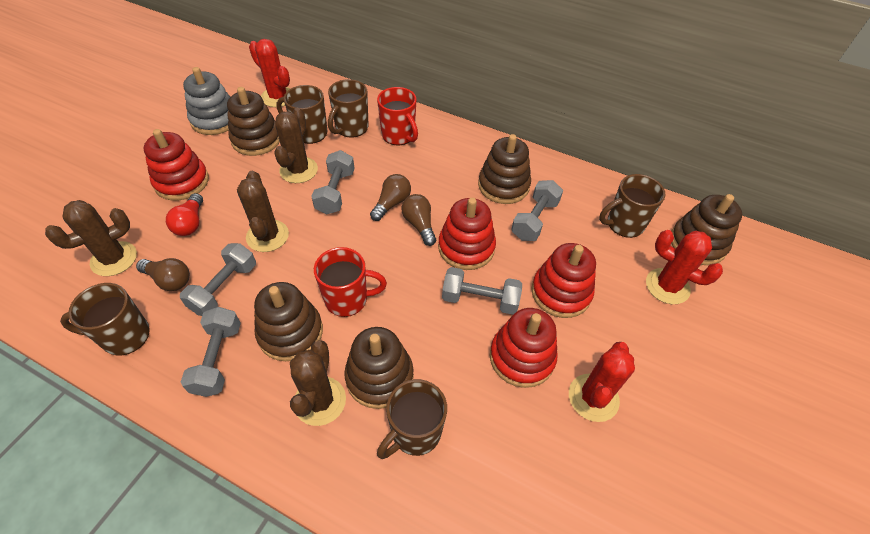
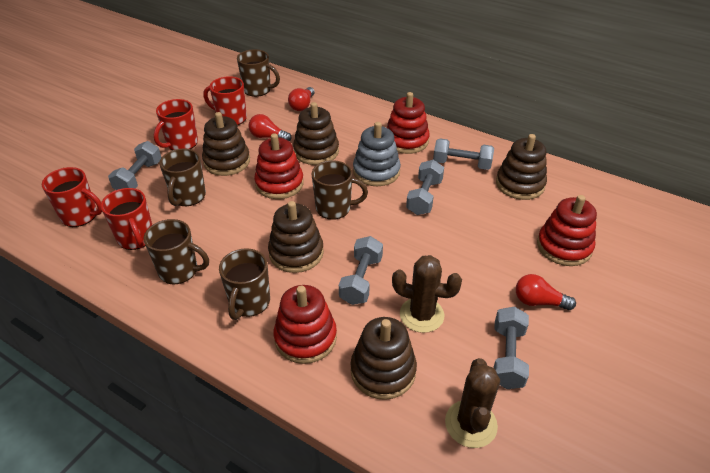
brown cactus: 4 -> 2
brown light bulb: 3 -> 0
red cactus: 3 -> 0
red light bulb: 1 -> 3
red mug: 2 -> 4

